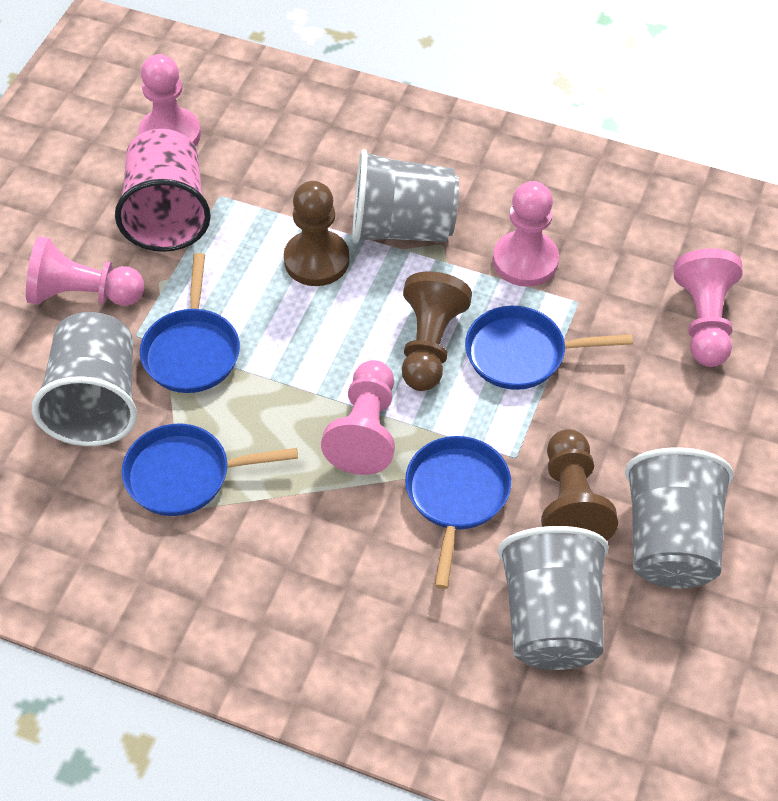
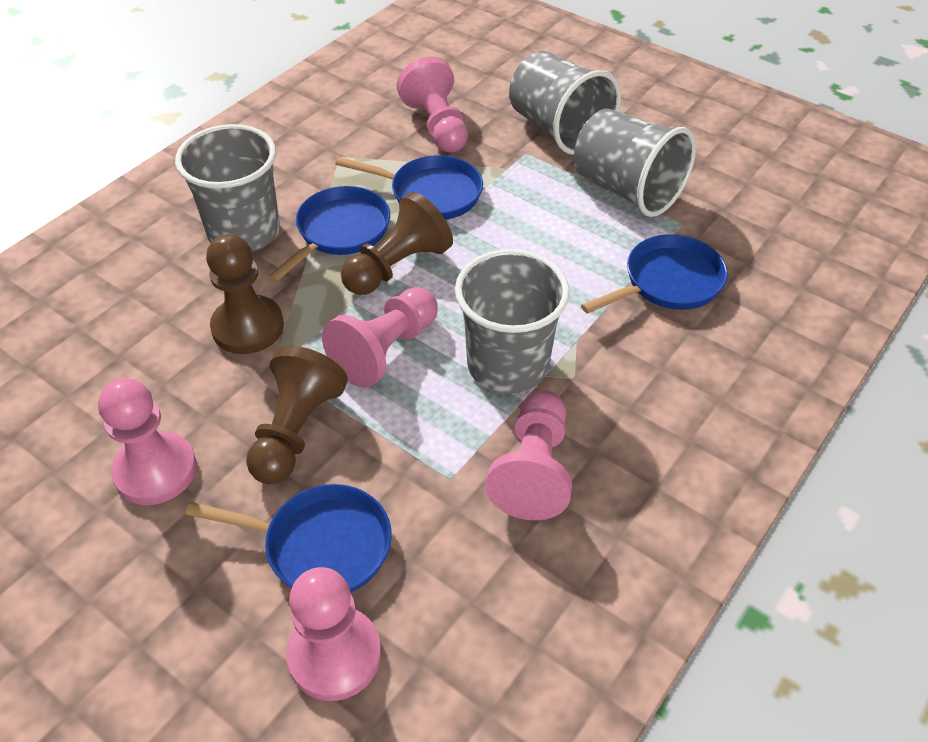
pink cup: 1 -> 0

